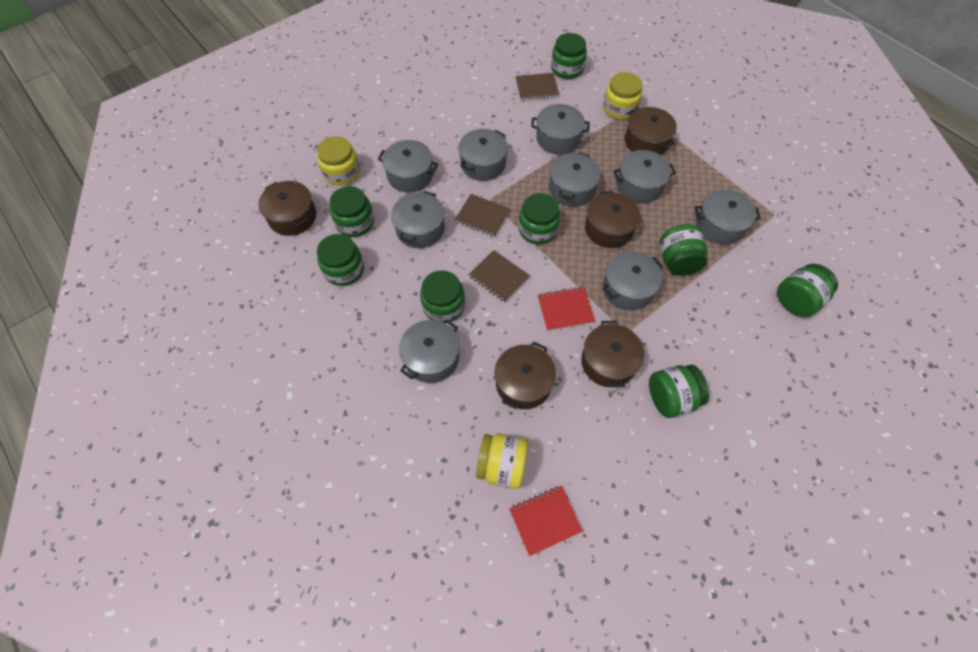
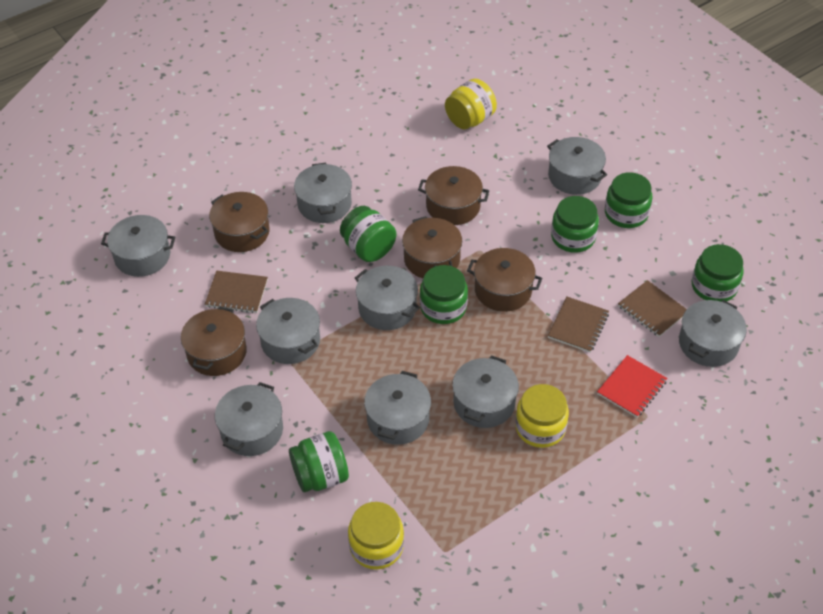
green jar: 8 -> 6
red notebook: 2 -> 1

